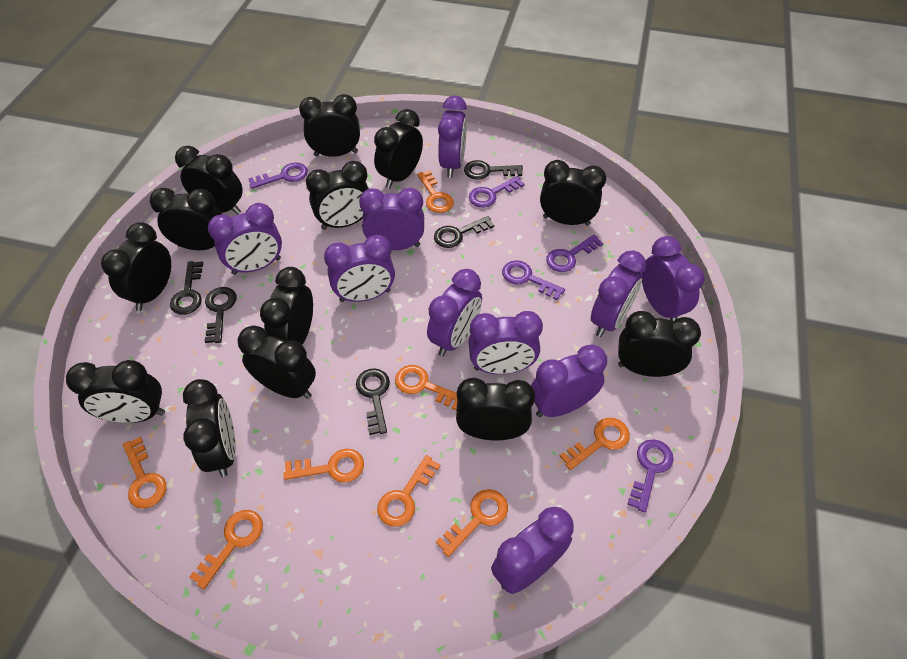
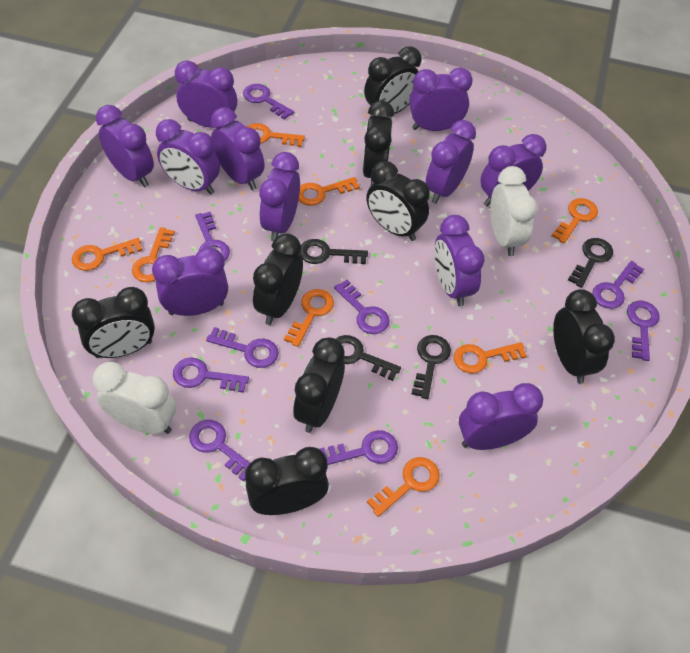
black clock: 13 -> 8
black key: 5 -> 4
purple clock: 10 -> 11
purple key: 5 -> 9
white clock: 0 -> 2

